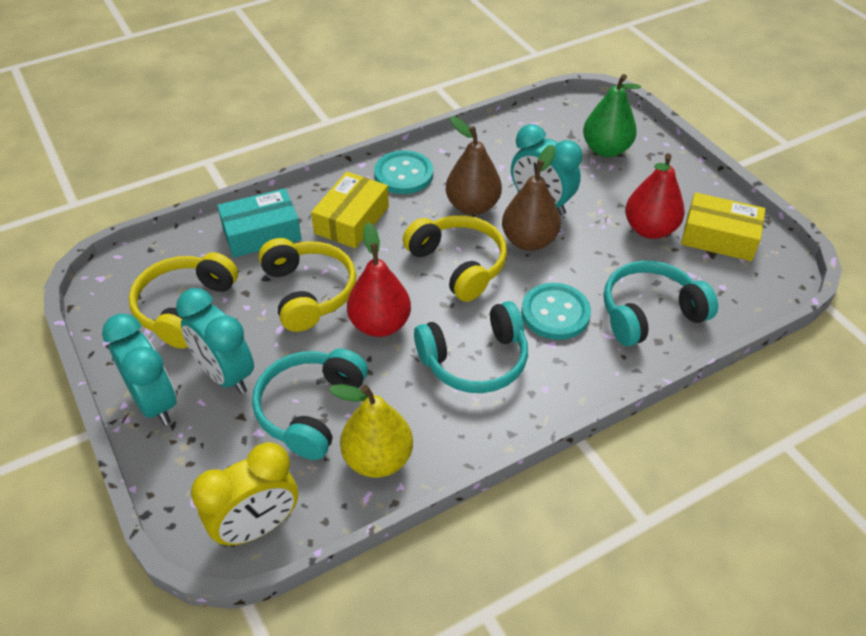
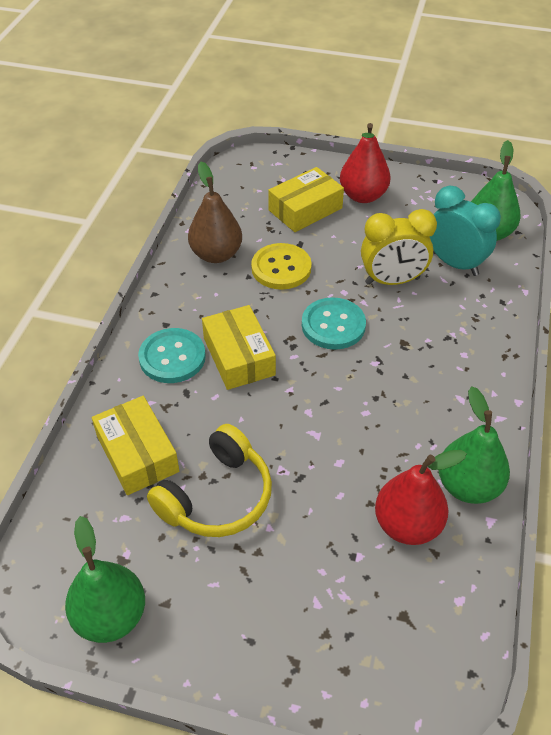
brown pear: 2 -> 1
green pear: 1 -> 3
turquoise box: 1 -> 0
turquoise clock: 3 -> 1
turquoise headphones: 3 -> 0
yellow box: 2 -> 3
yellow button: 0 -> 1
yellow headphones: 3 -> 1
yellow pear: 1 -> 0

